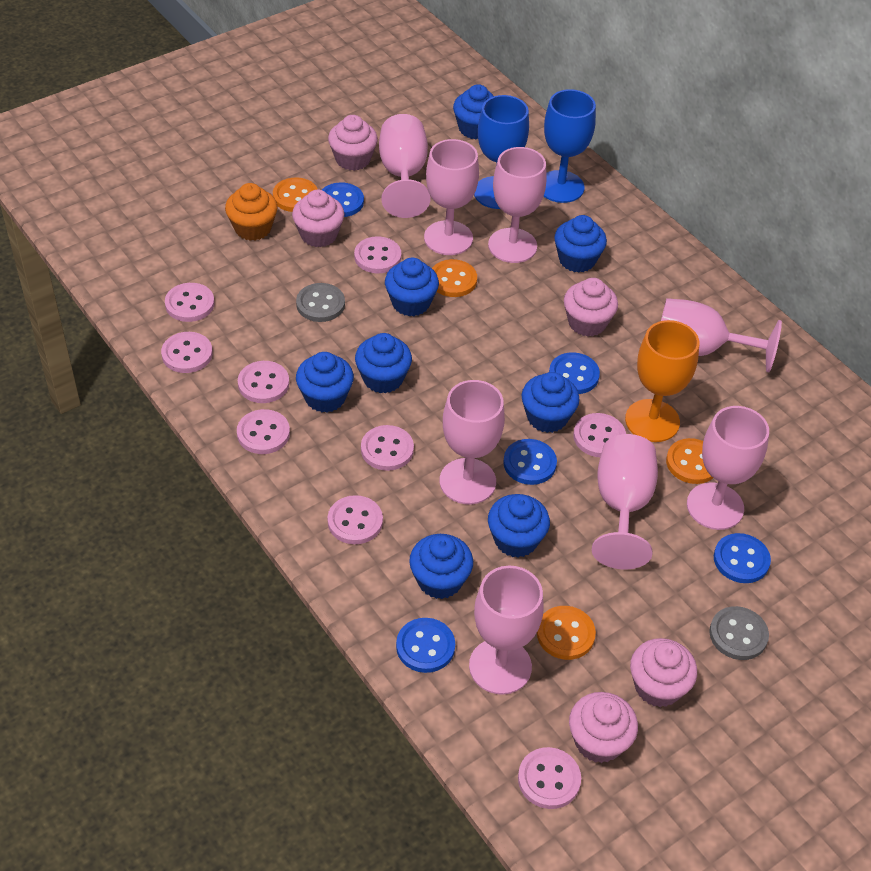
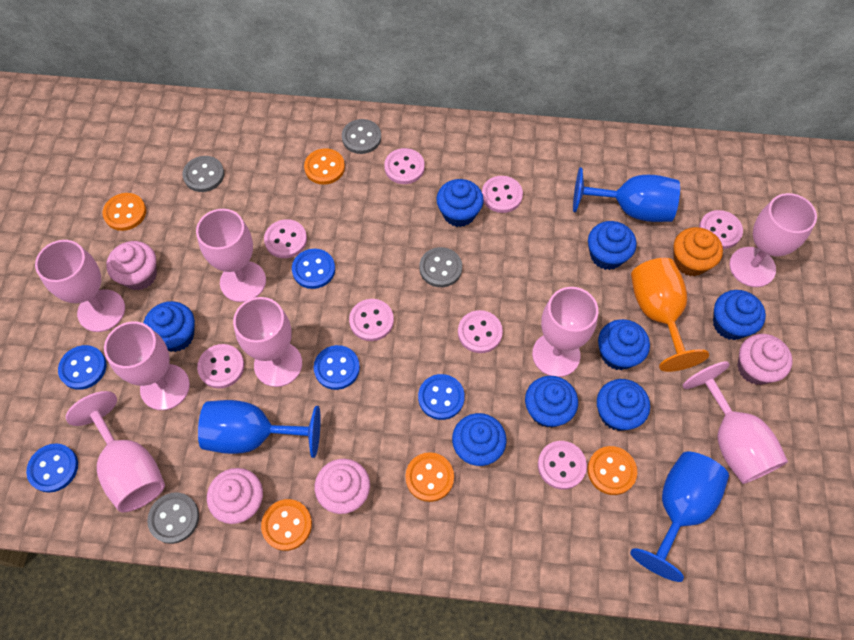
blue goblet: 2 -> 3
grey button: 2 -> 4
orange button: 4 -> 5
pink button: 9 -> 8
pink cupcake: 5 -> 4

